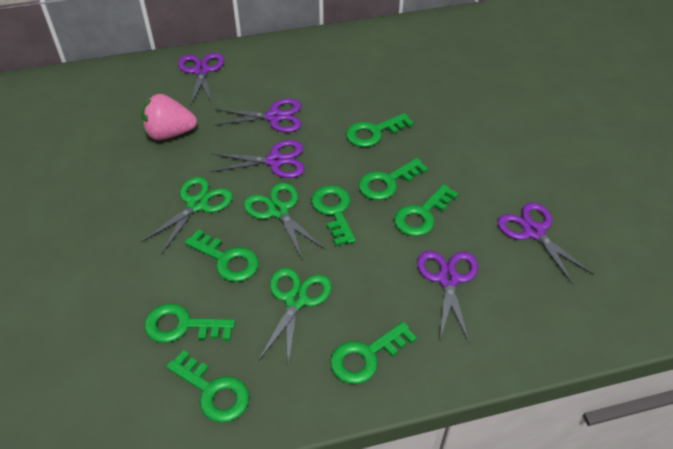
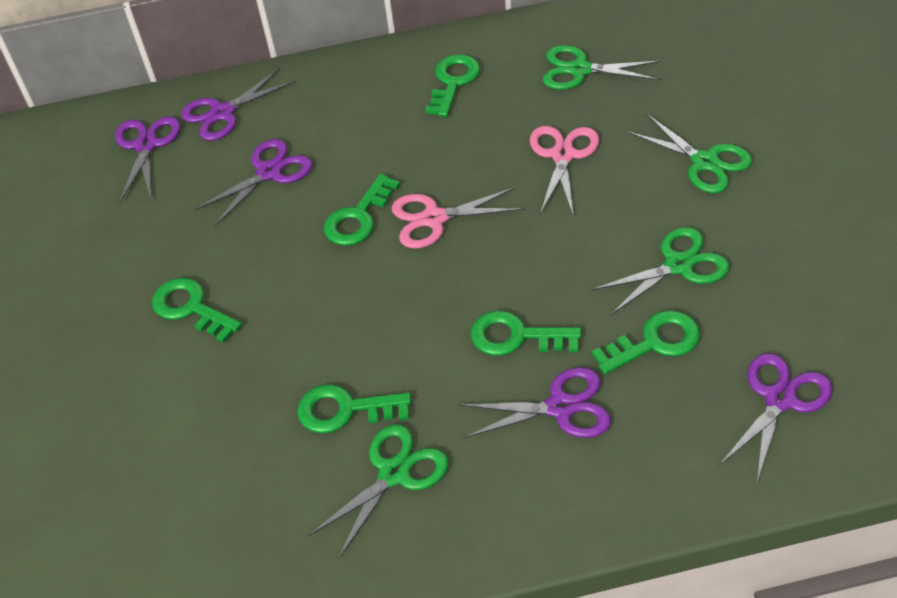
green key: 8 -> 6
green scissors: 3 -> 4
pink scissors: 0 -> 2
pink strawberry: 1 -> 0

